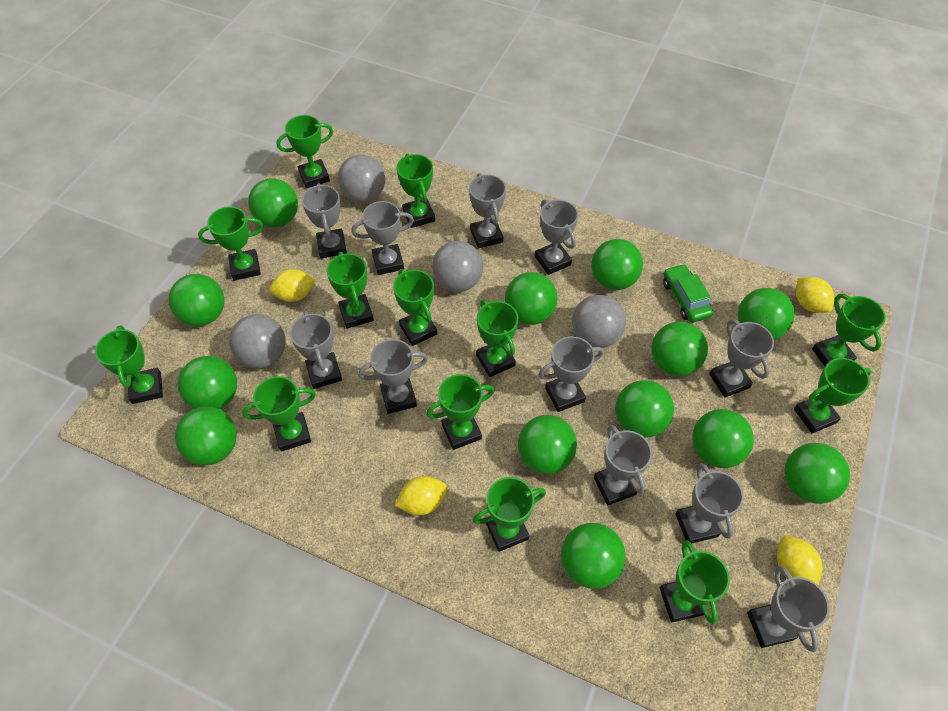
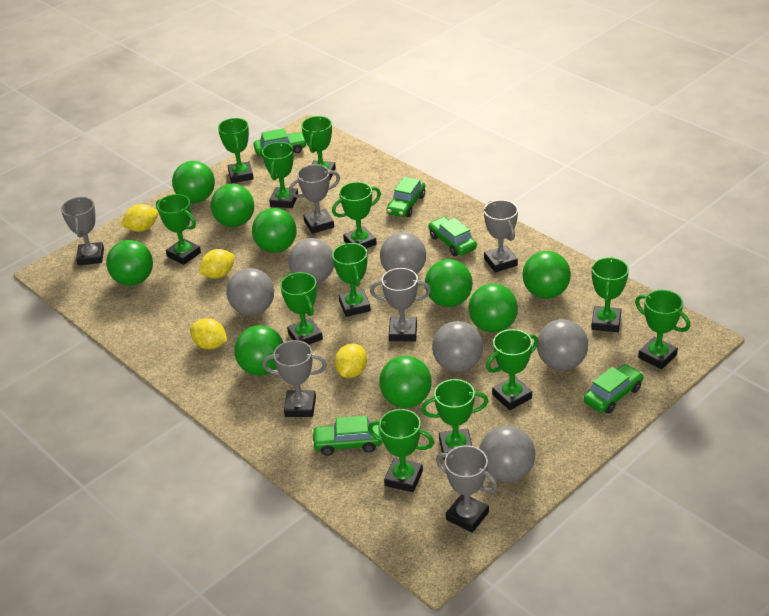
green ball: 13 -> 9
green car: 1 -> 5
green trophy: 13 -> 12
grey ball: 4 -> 6
grey trophy: 11 -> 6

